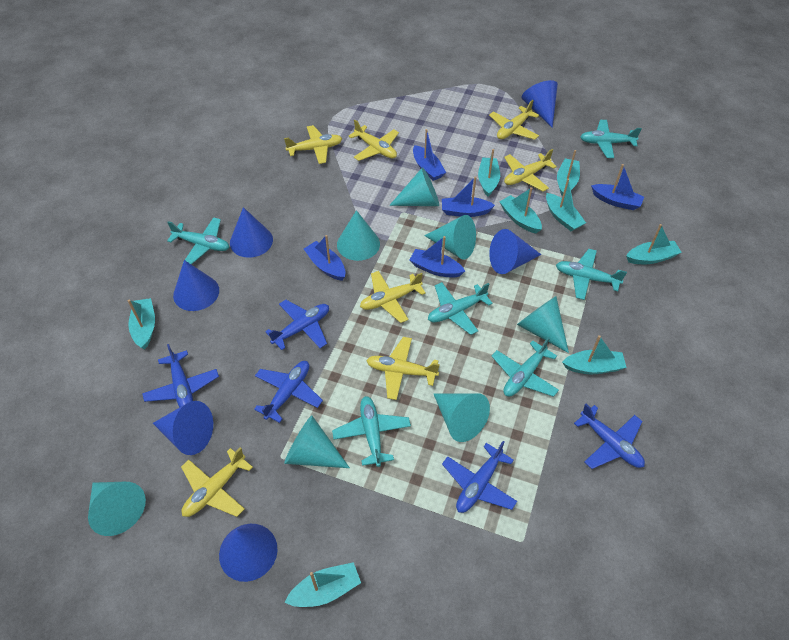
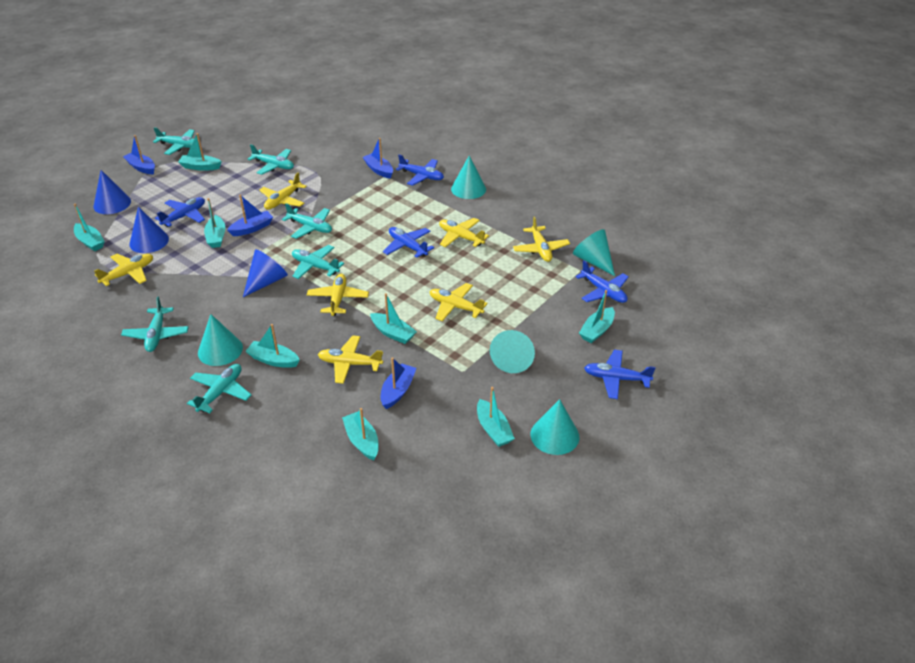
blue boat: 5 -> 4
blue cone: 6 -> 3
turquoise cone: 7 -> 5

